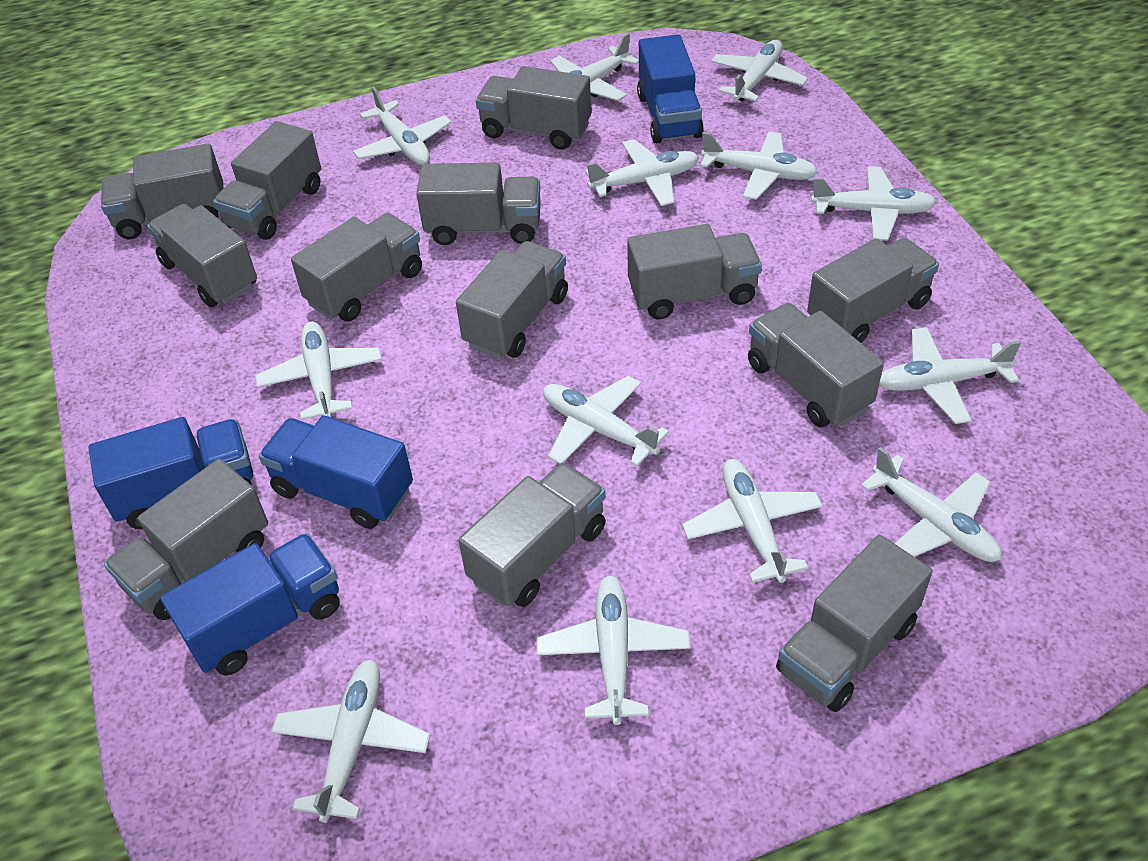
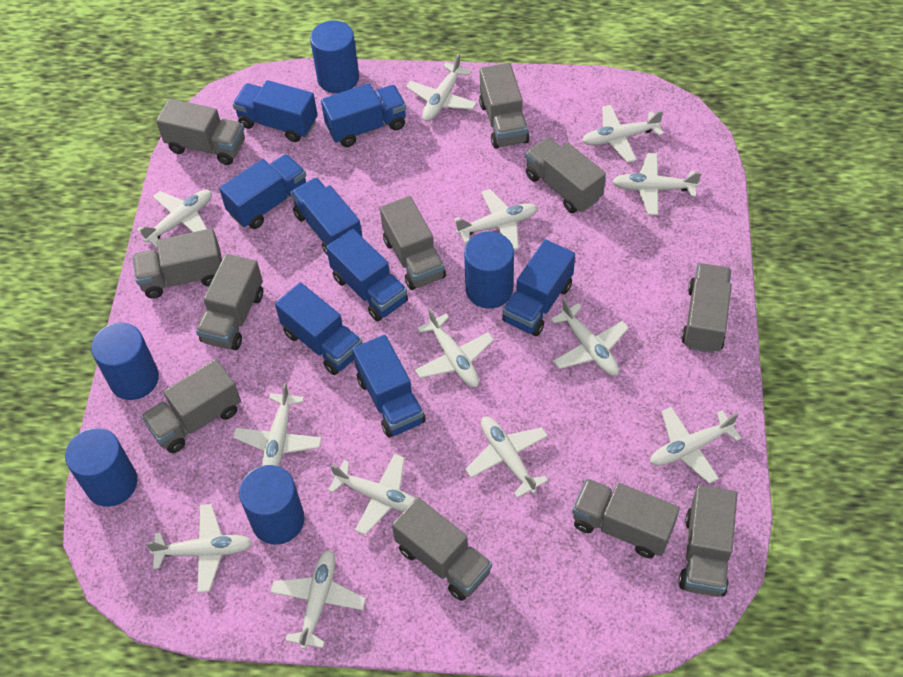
blue cylinder: 0 -> 5
blue truck: 4 -> 8
grey truck: 13 -> 11

